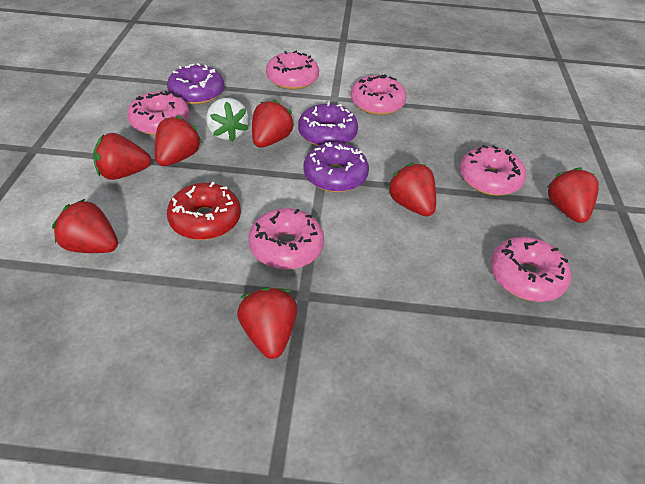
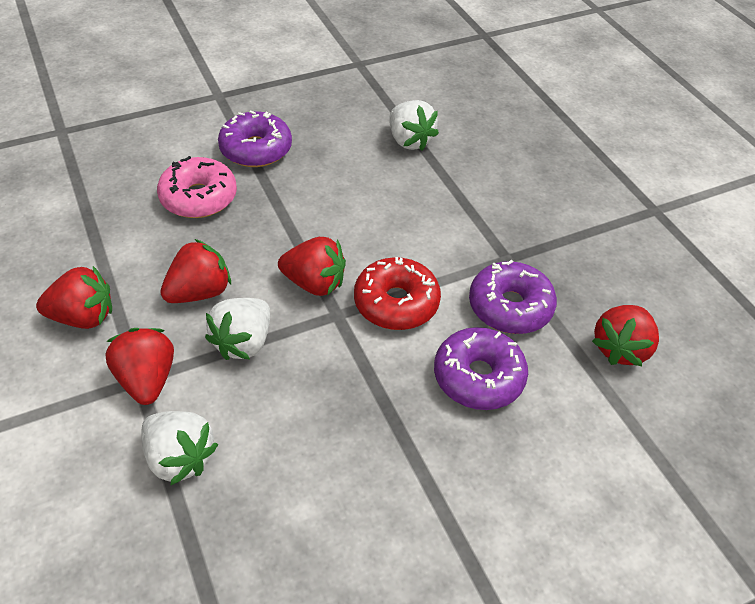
pink donut: 6 -> 1
red strawberry: 7 -> 5
white strawberry: 1 -> 3

